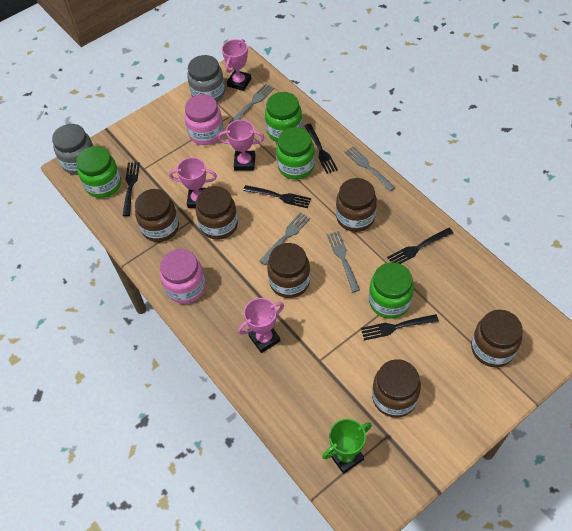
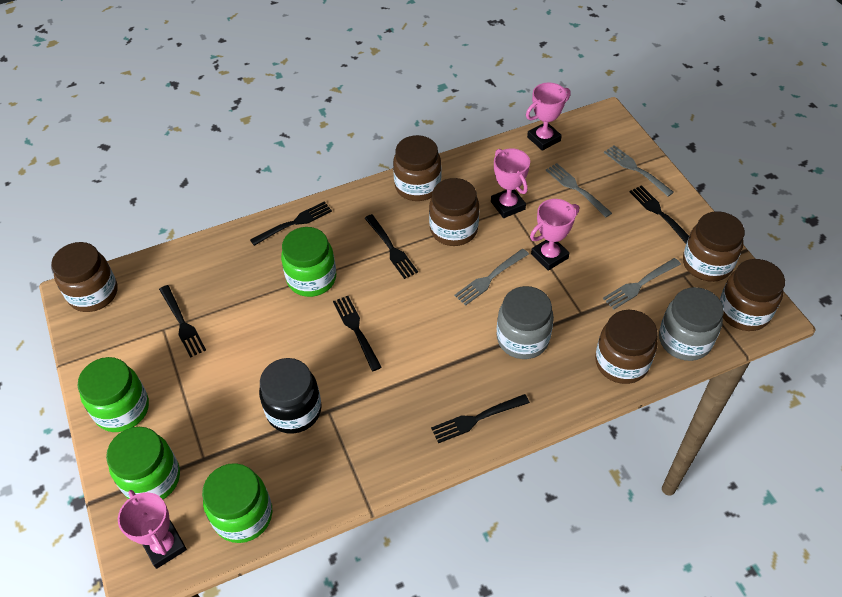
black fork: 5 -> 6
black jar: 0 -> 1
green trophy: 1 -> 0
pink jar: 2 -> 0

